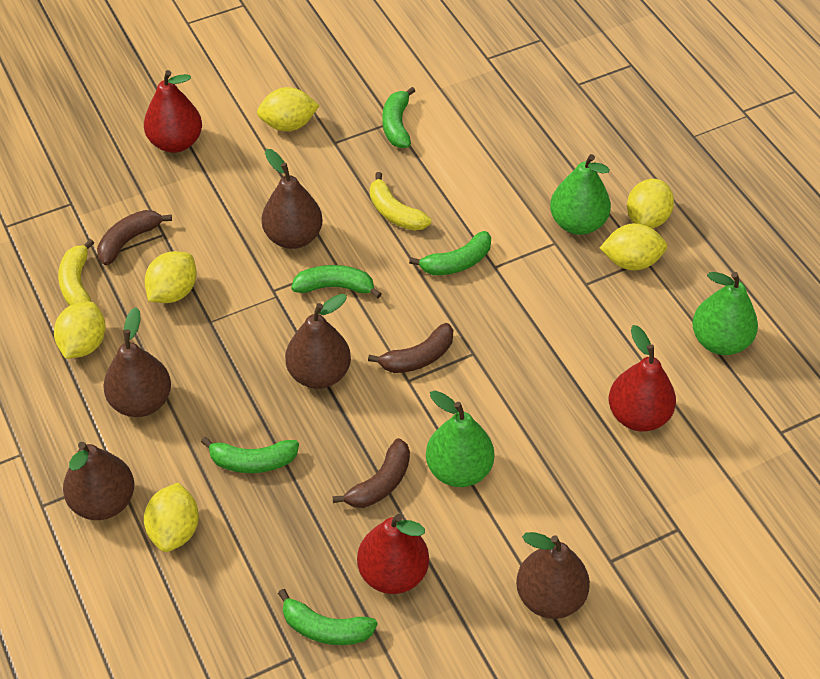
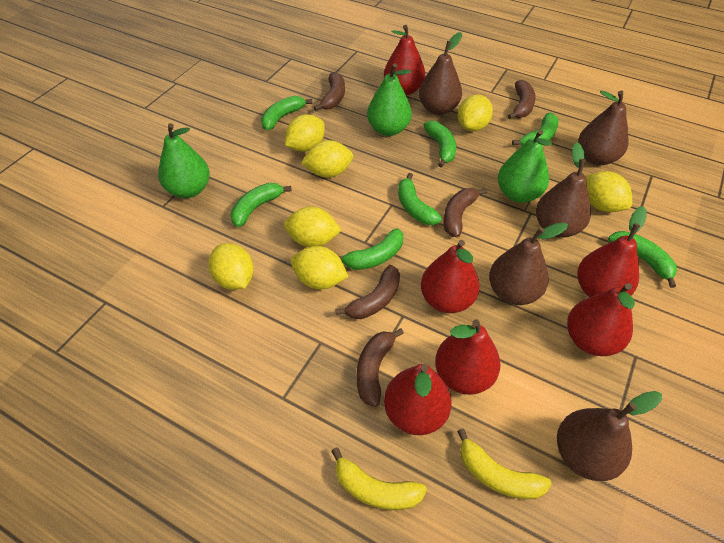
brown banana: 3 -> 5
green banana: 5 -> 7
red pear: 3 -> 6
yellow lemon: 6 -> 7

